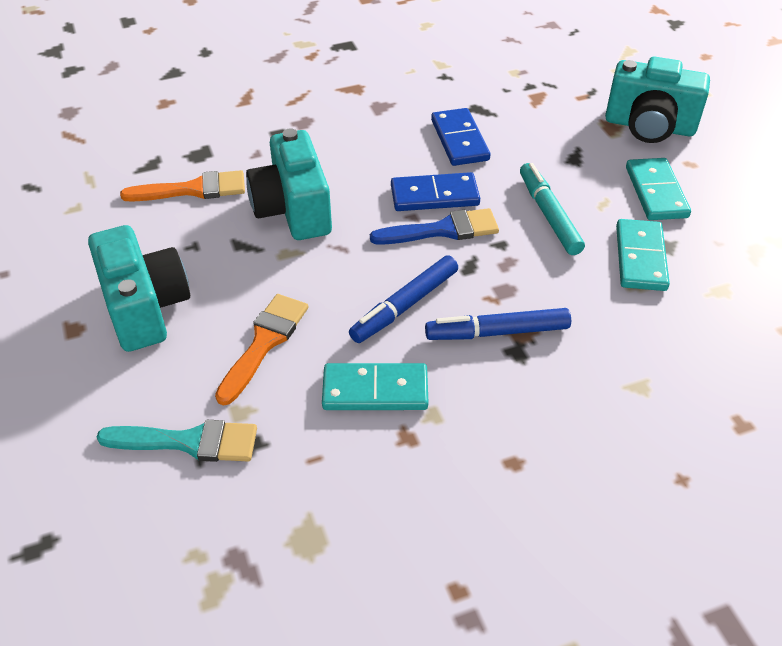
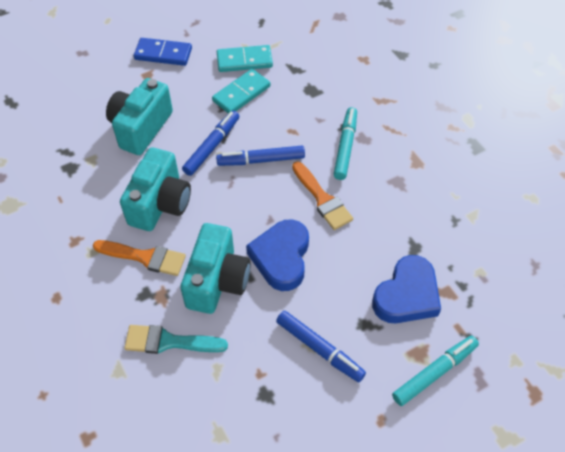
blue brush: 1 -> 0
blue domino: 2 -> 1
blue heart: 0 -> 2
blue marker: 2 -> 3
turquoise domino: 3 -> 2
turquoise marker: 1 -> 2

